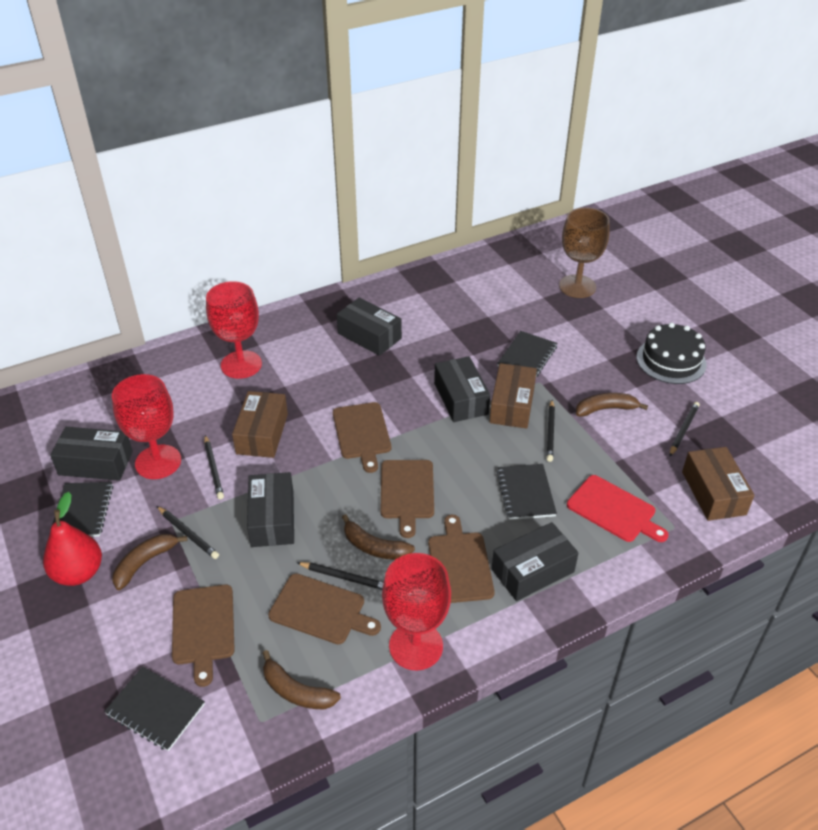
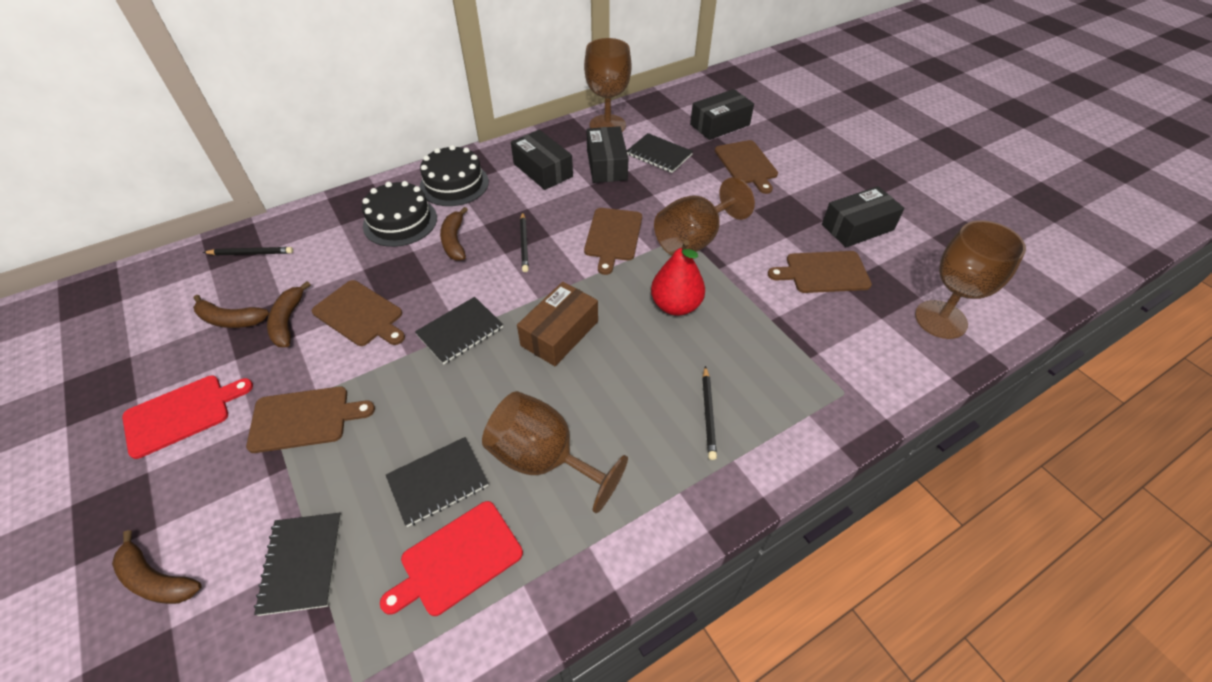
black box: 5 -> 4
black cake: 1 -> 2
black pencil: 5 -> 3
brown box: 3 -> 1
brown goblet: 1 -> 4
red cutting board: 1 -> 2
red goblet: 3 -> 0

